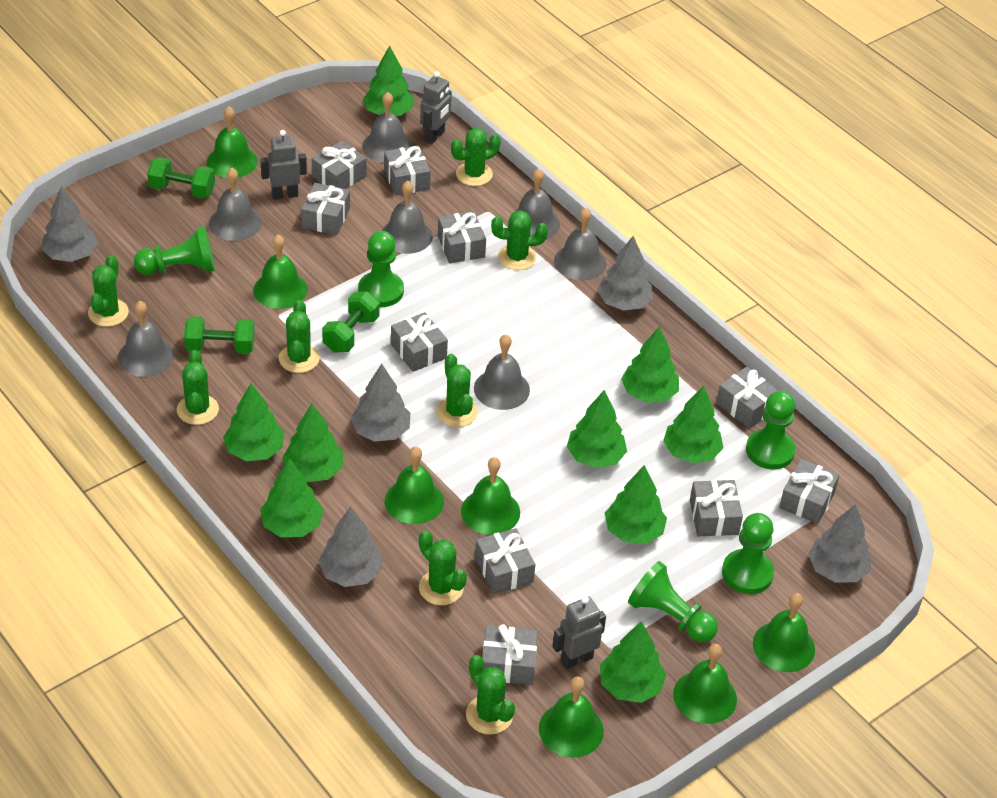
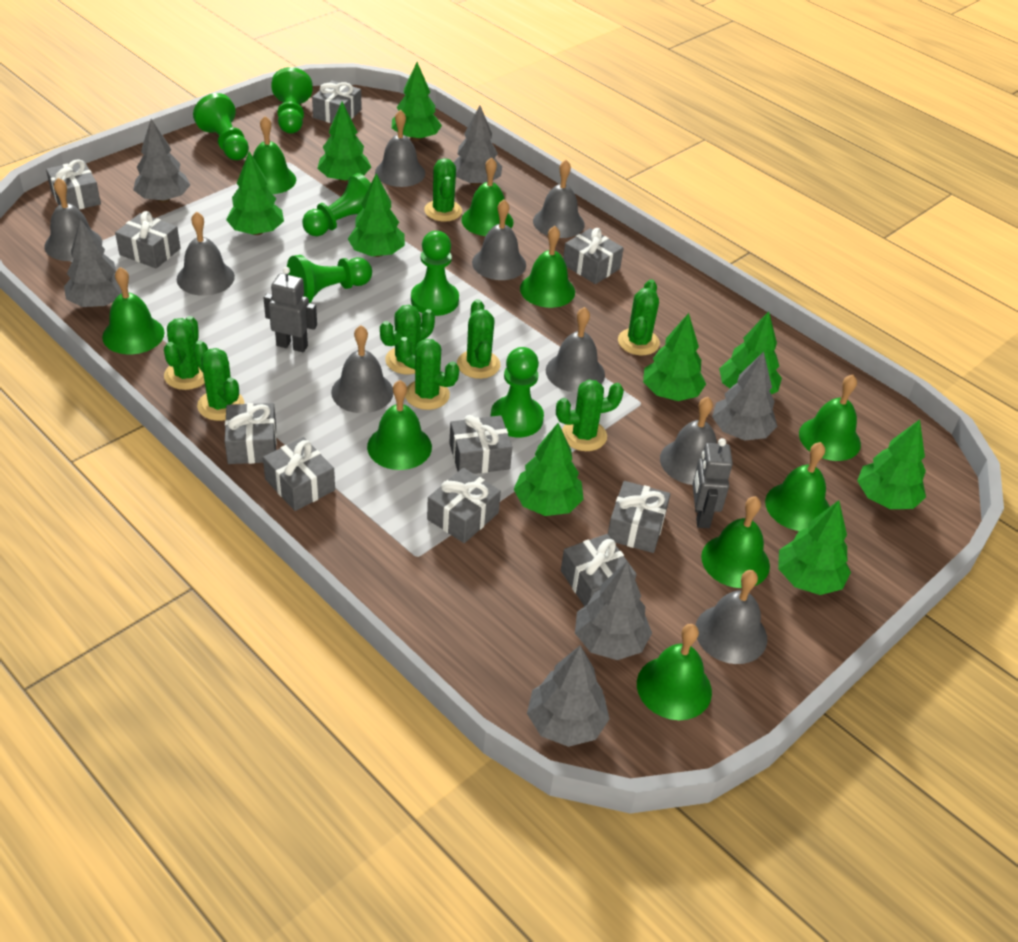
green bell: 7 -> 9
green dumbbell: 3 -> 0
green pawn: 5 -> 6
grey bell: 7 -> 9
grey robot: 3 -> 2
grey tree: 5 -> 6

